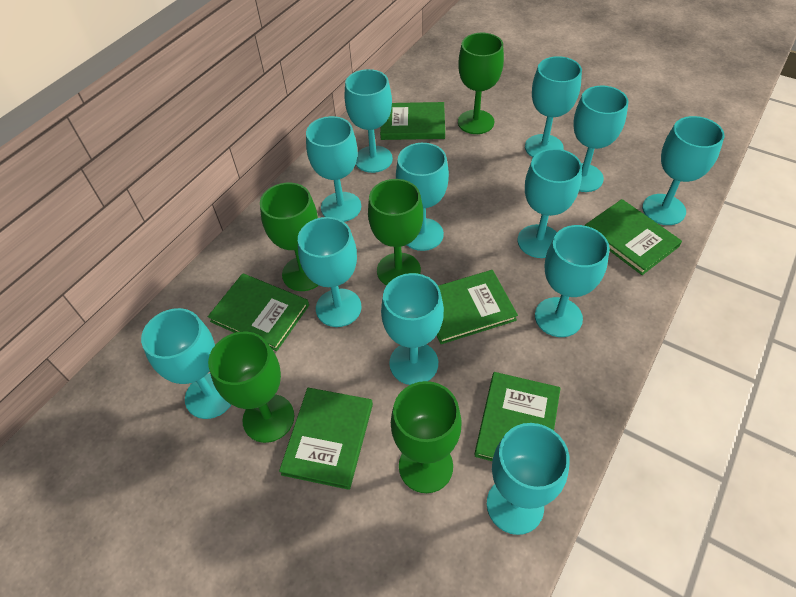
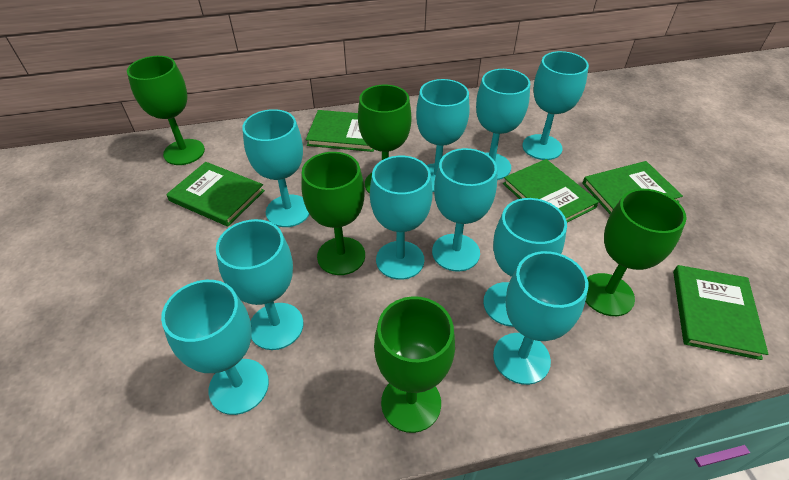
green book: 6 -> 5
turquoise goblet: 12 -> 10

